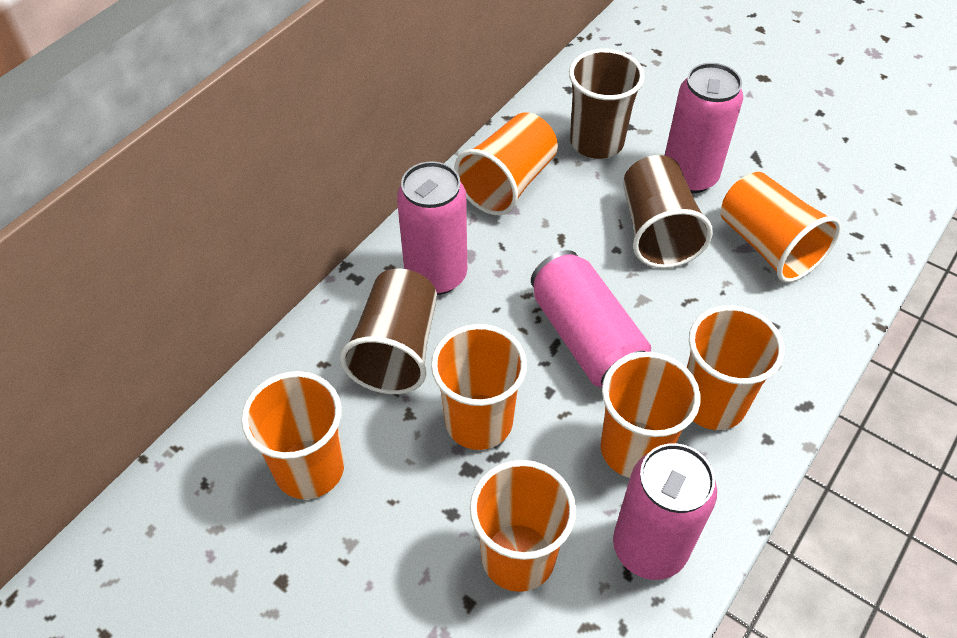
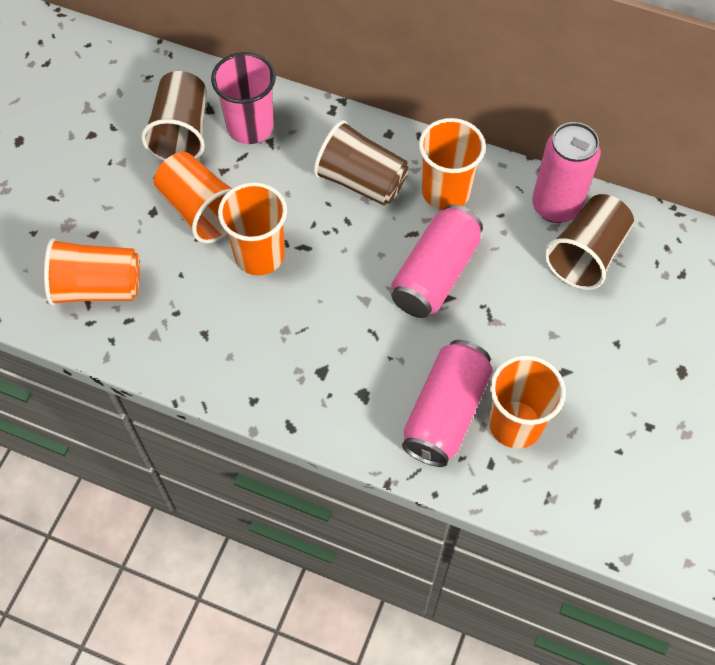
orange cup: 7 -> 5
pink can: 4 -> 3
pink cup: 0 -> 1

